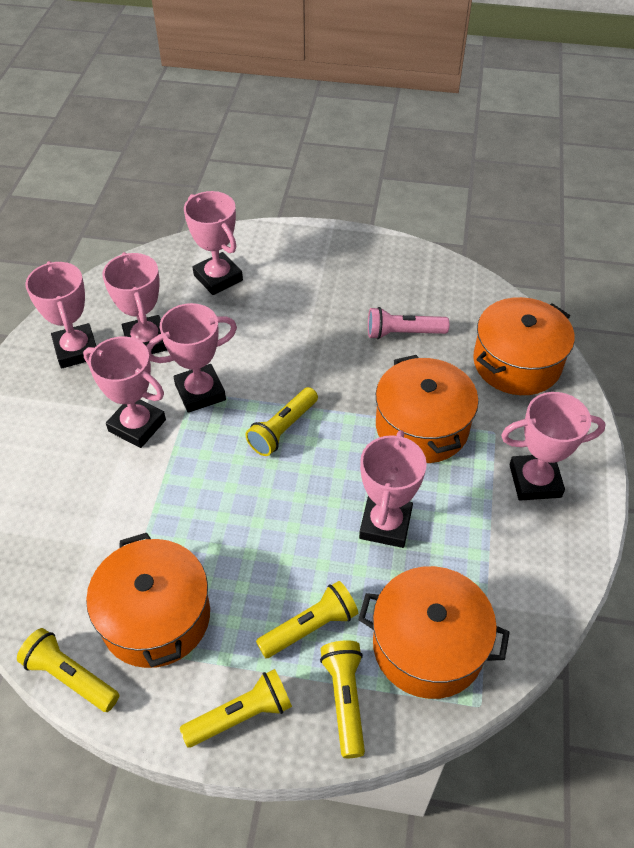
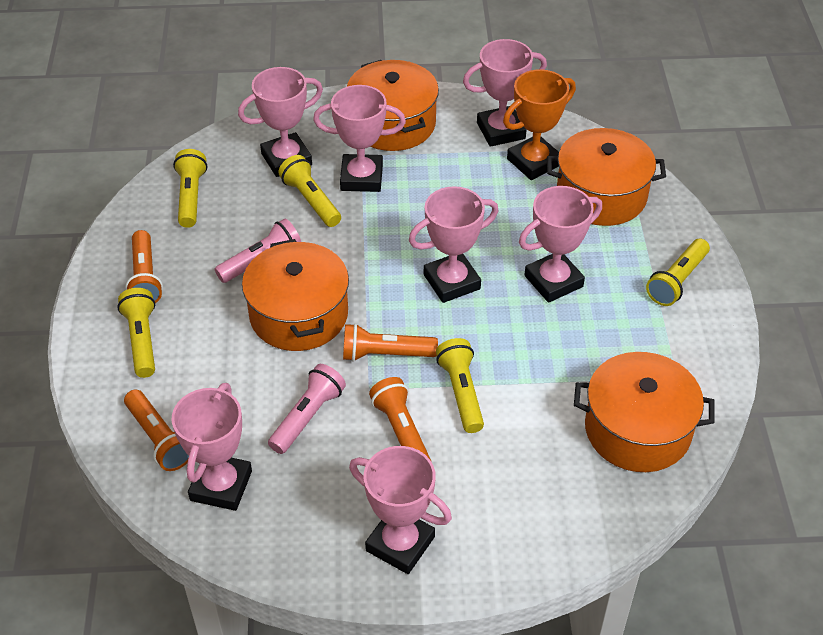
orange flashlight: 0 -> 4
orange trophy: 0 -> 1
pink flashlight: 1 -> 2

